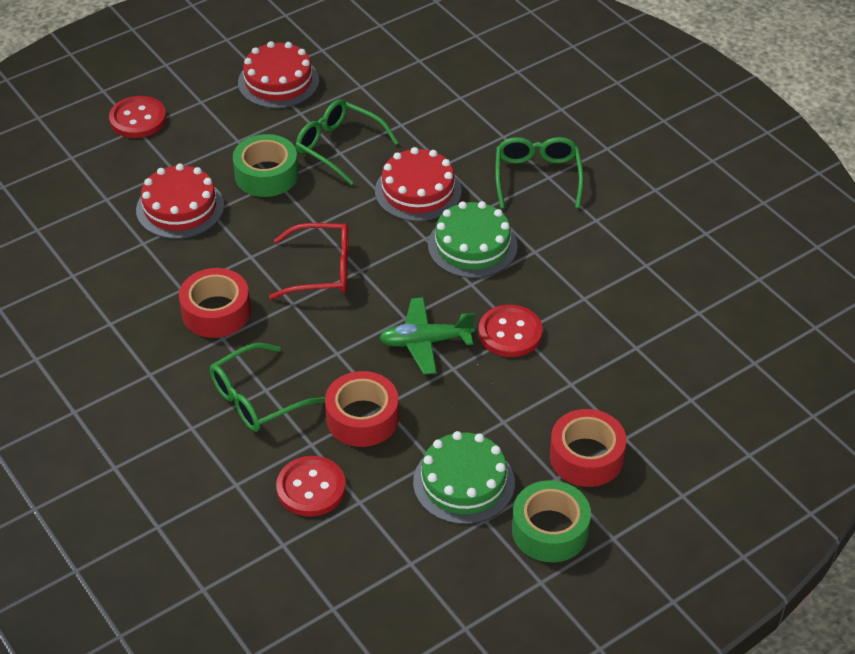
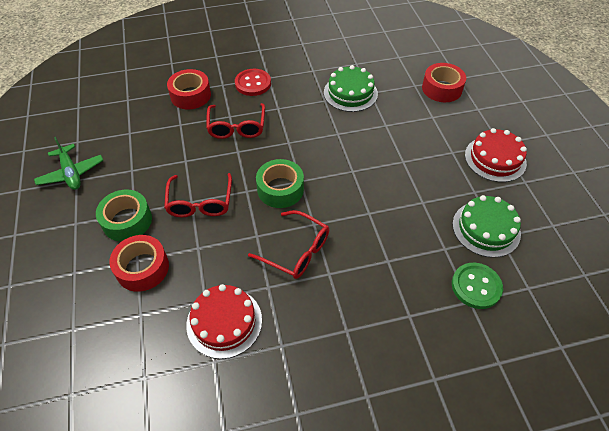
green button: 0 -> 1
green glasses: 3 -> 0
red button: 3 -> 1
red cake: 3 -> 2
red glasses: 1 -> 3

